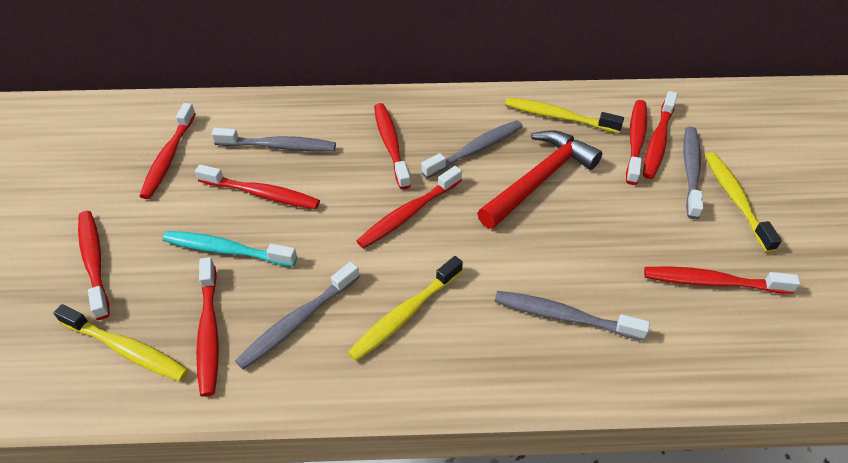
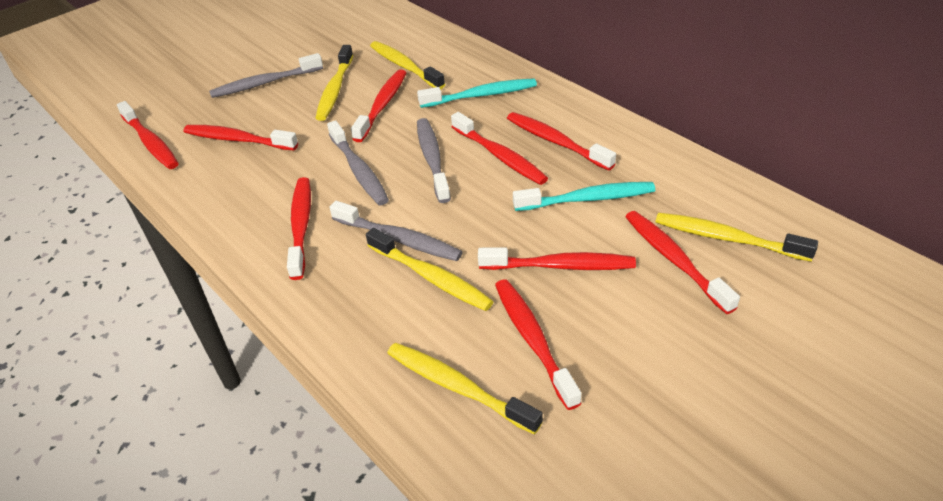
grey toothbrush: 5 -> 4
red hammer: 1 -> 0
turquoise toothbrush: 1 -> 2
yellow toothbrush: 4 -> 5

